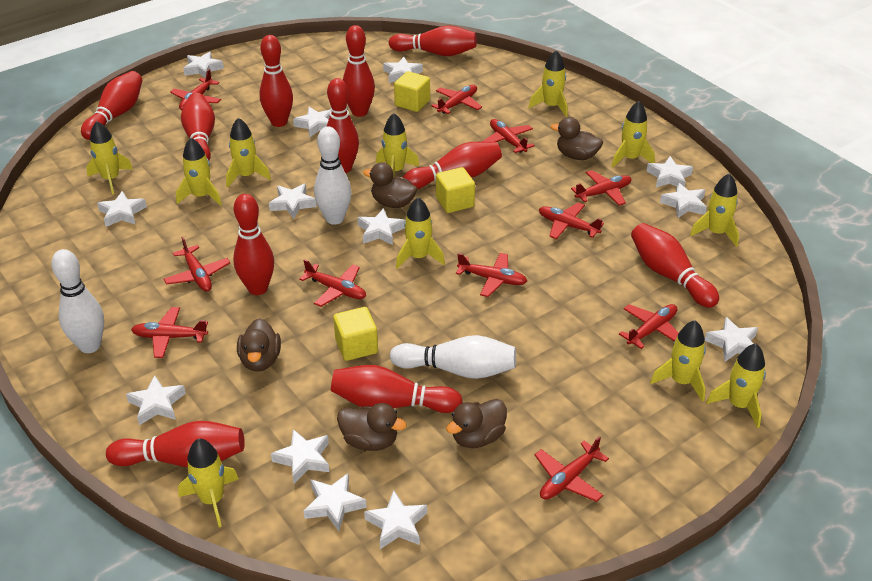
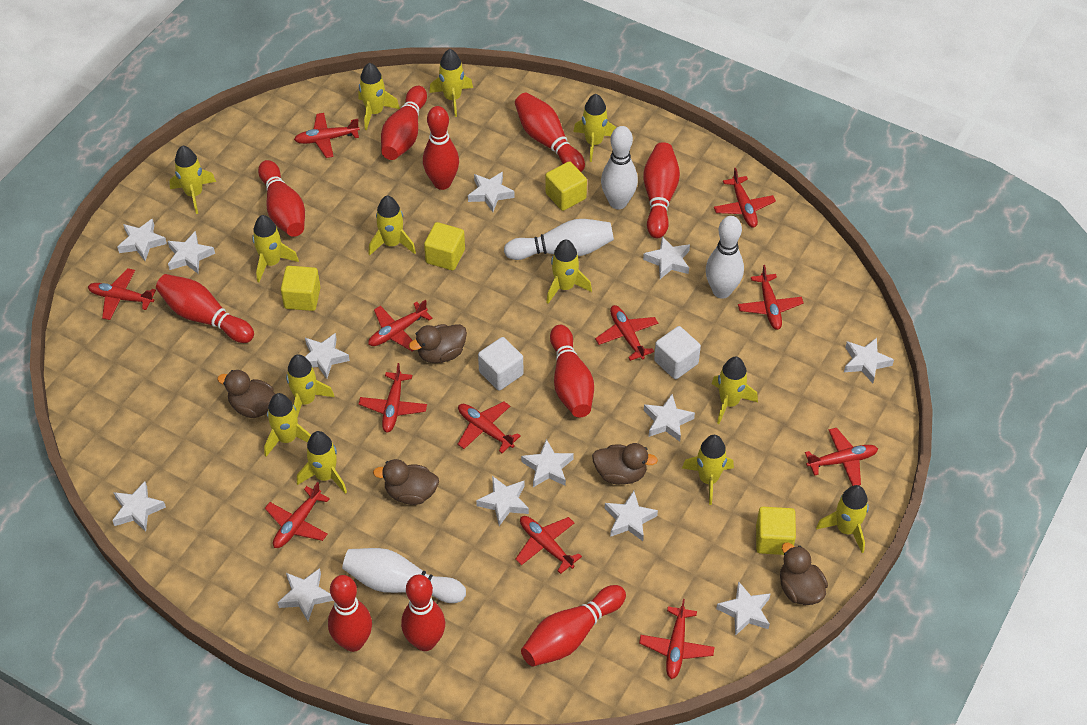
red bowling pin: 11 -> 10
red plane: 11 -> 12
white bowling pin: 3 -> 4
white cube: 0 -> 2
yellow cube: 3 -> 4
yellow rocket: 11 -> 13

